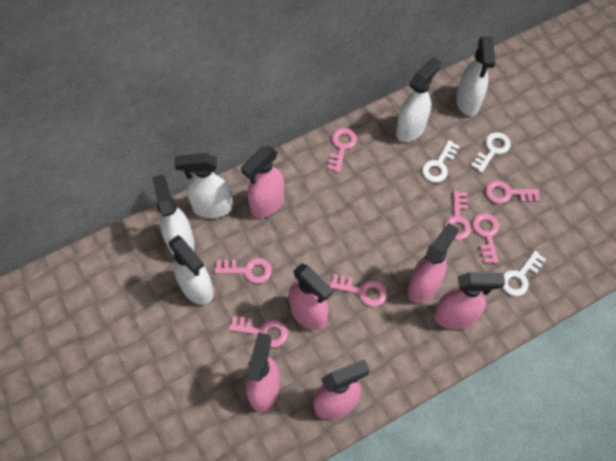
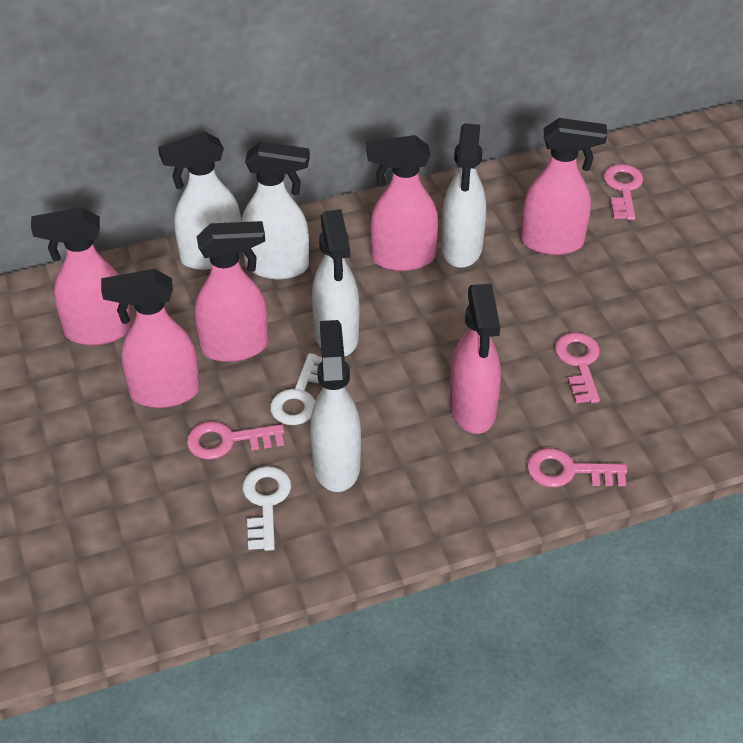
pink key: 7 -> 4
white key: 3 -> 2

